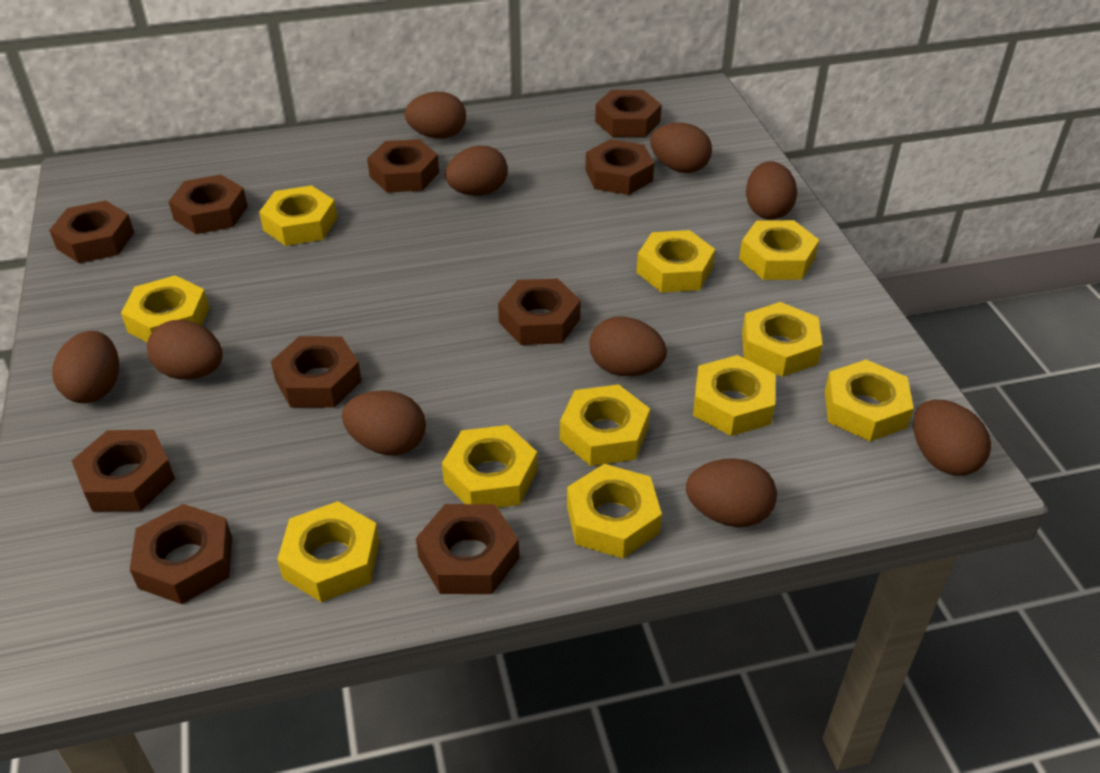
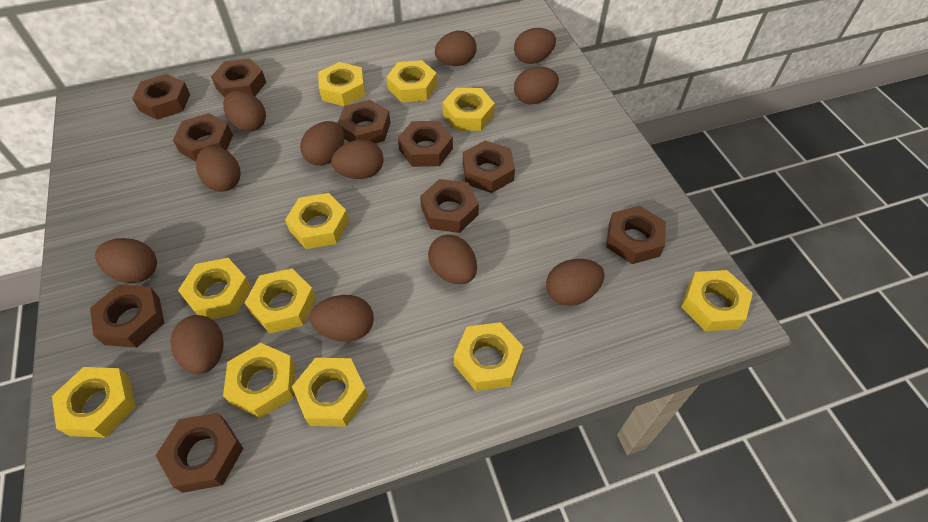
brown egg: 10 -> 12

